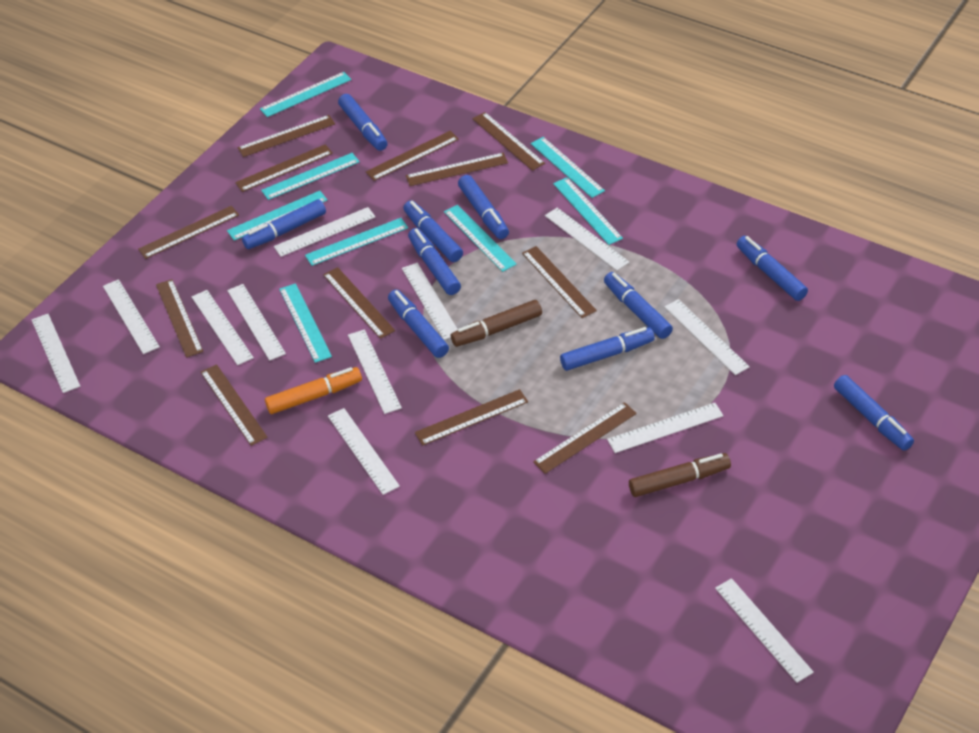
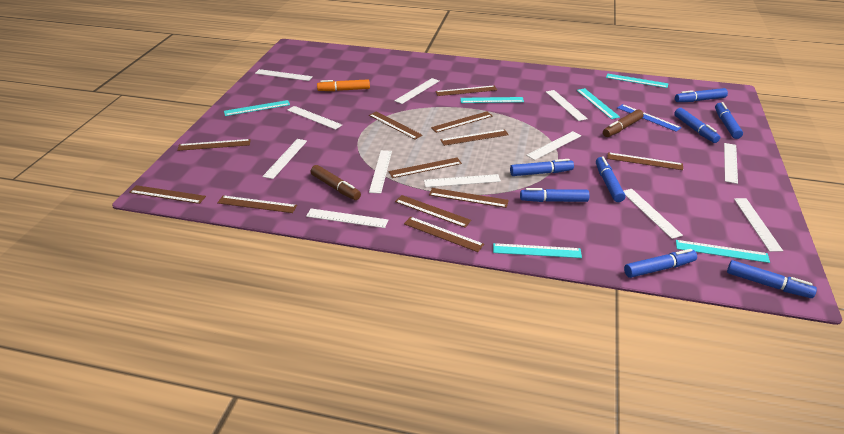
blue marker: 10 -> 8
blue ruler: 0 -> 1
turquoise ruler: 8 -> 6

